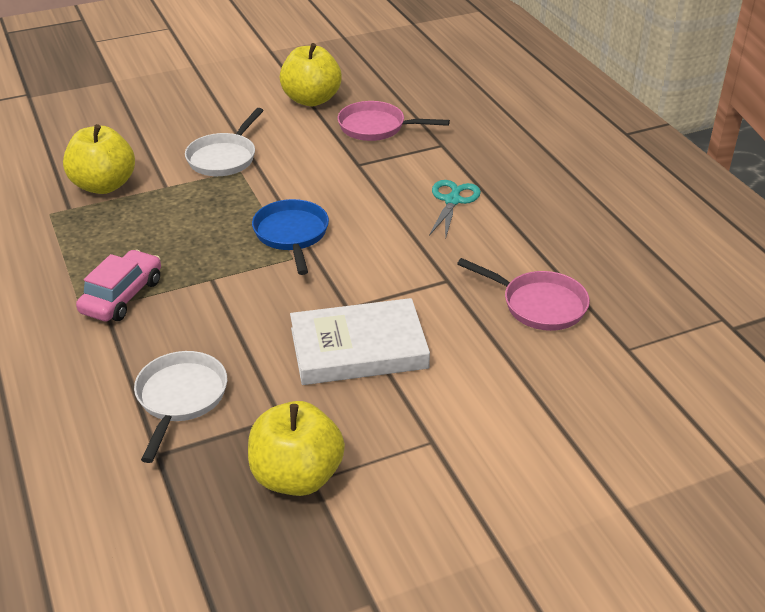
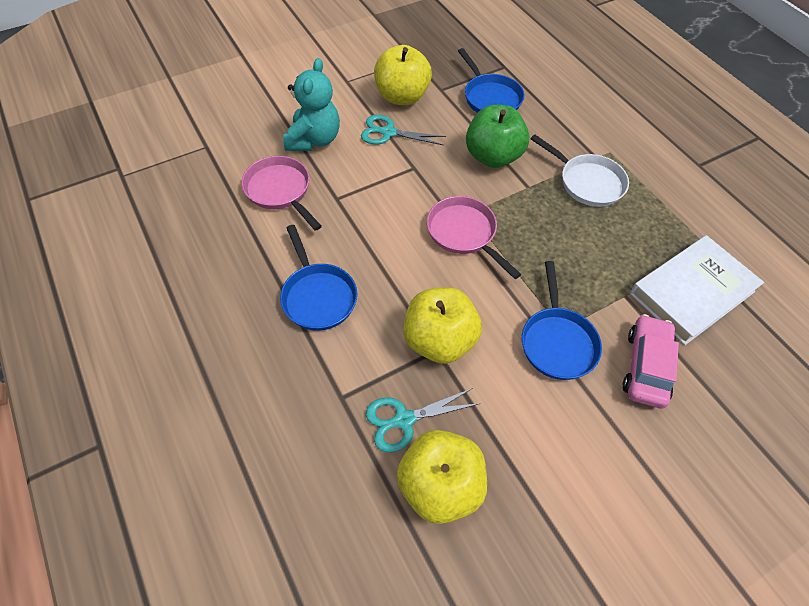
blue pan: 1 -> 3
green apple: 0 -> 1
turquoise scissors: 1 -> 2
turquoise teddy bear: 0 -> 1
white pan: 2 -> 1

